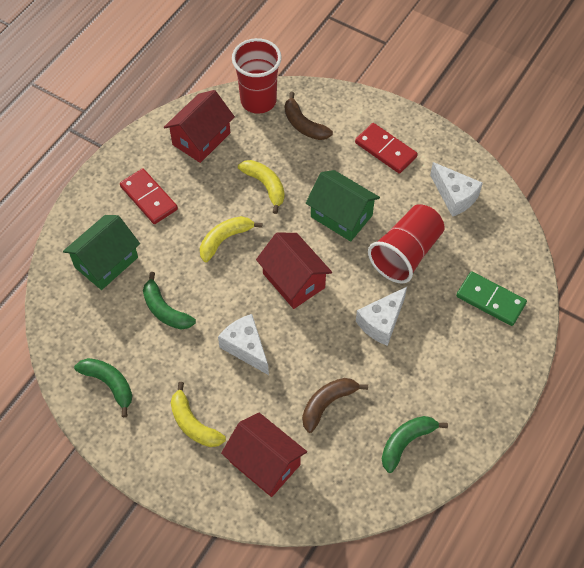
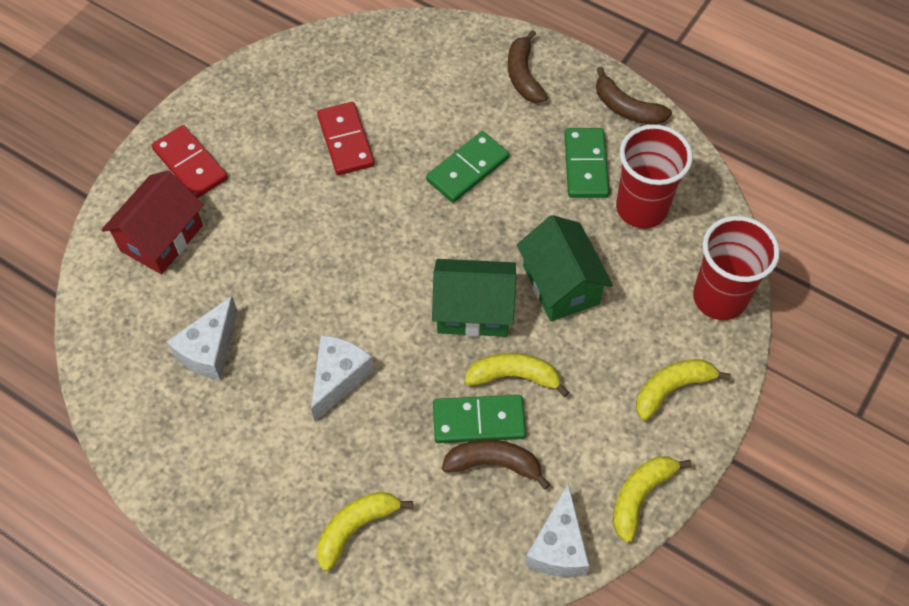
brown banana: 2 -> 3
green banana: 3 -> 0
green domino: 1 -> 3
red house: 3 -> 1
yellow banana: 3 -> 4

